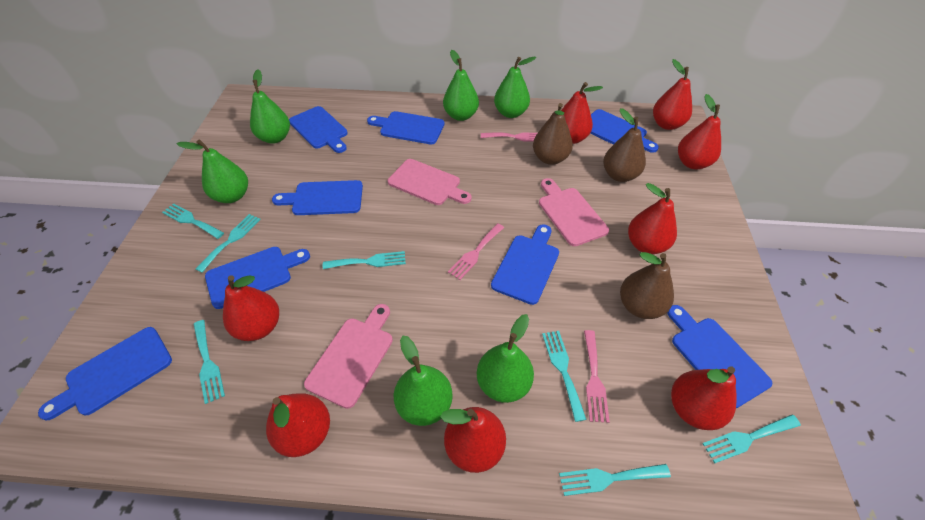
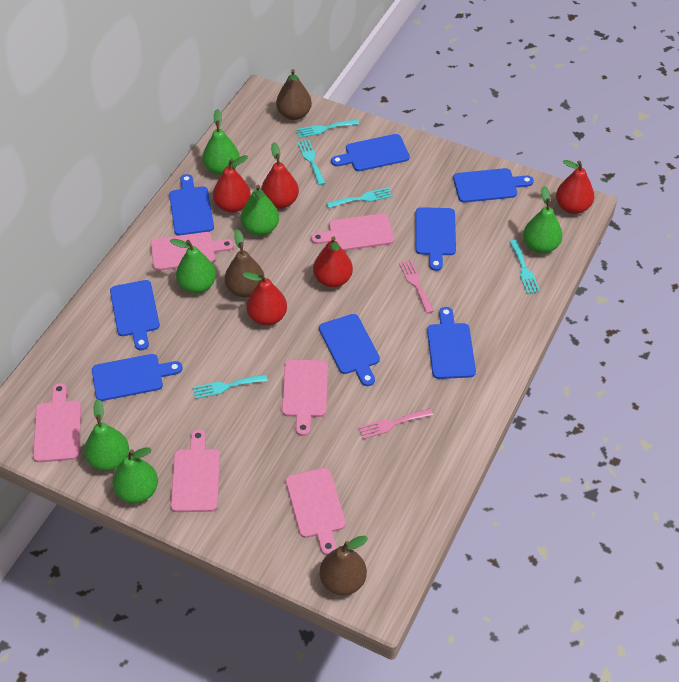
pink cutting board: 3 -> 6
pink fork: 3 -> 2
red pear: 8 -> 5
turquoise fork: 7 -> 5

